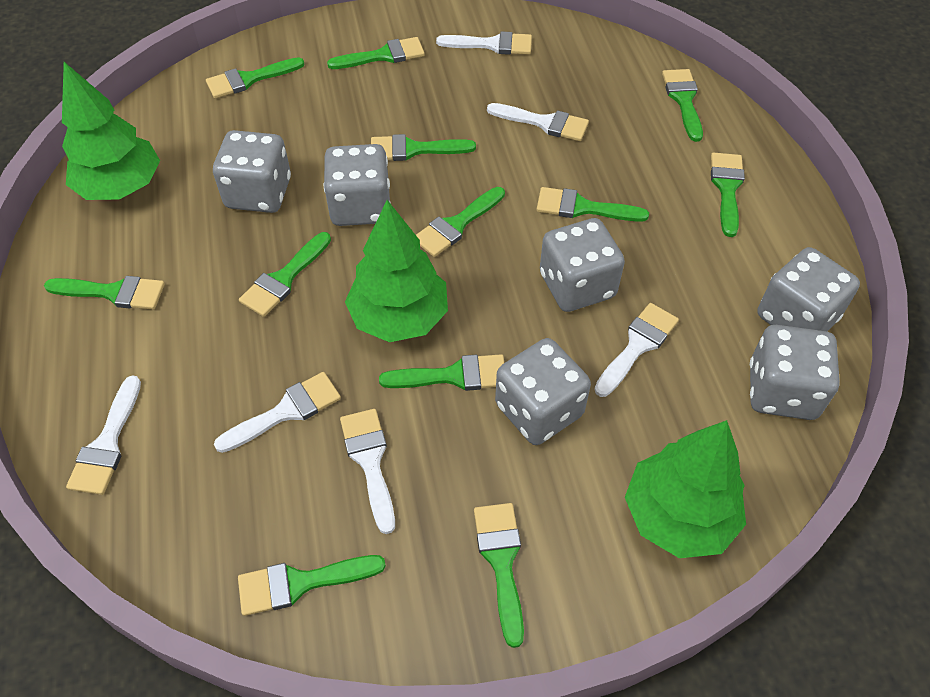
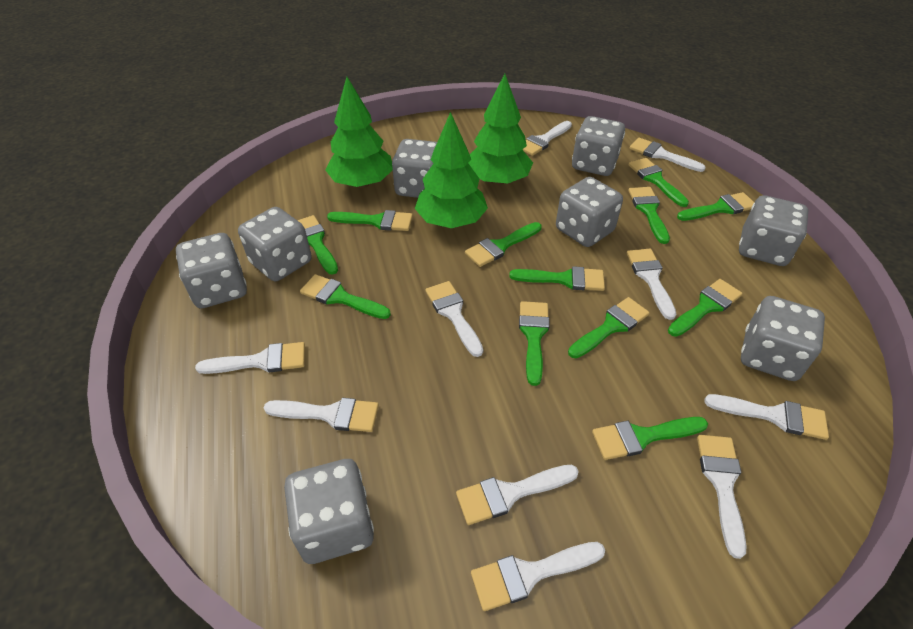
grey dice: 6 -> 8
white brush: 6 -> 10

